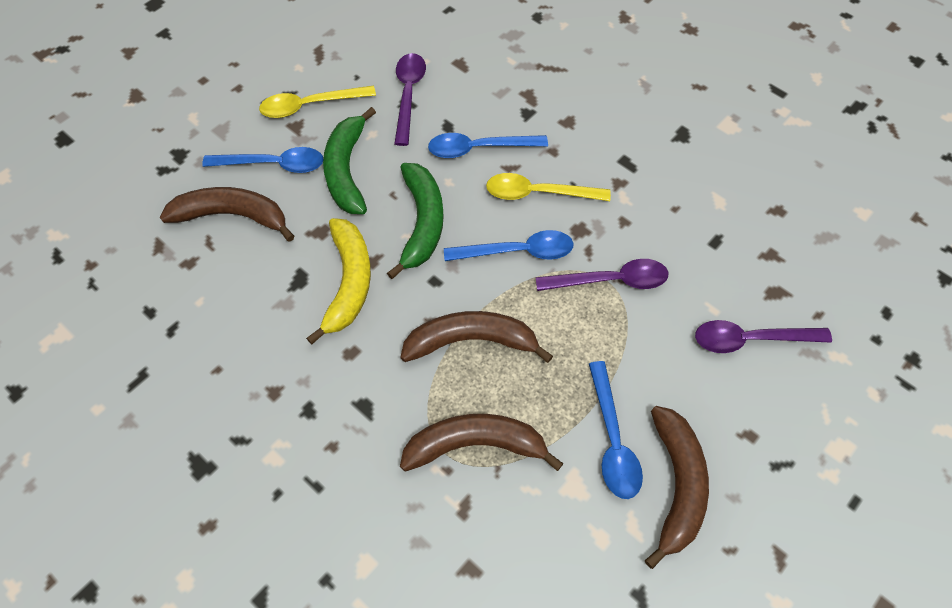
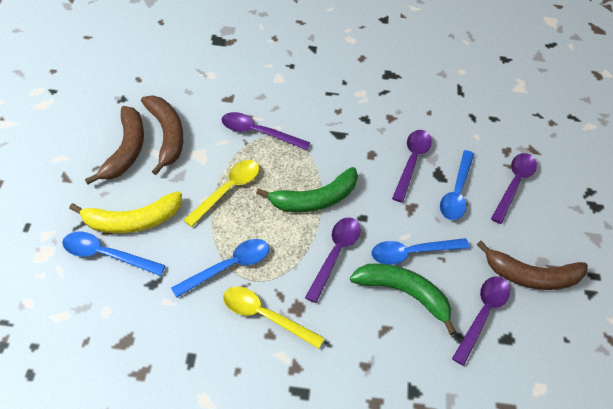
brown banana: 4 -> 3
purple spoon: 3 -> 5

